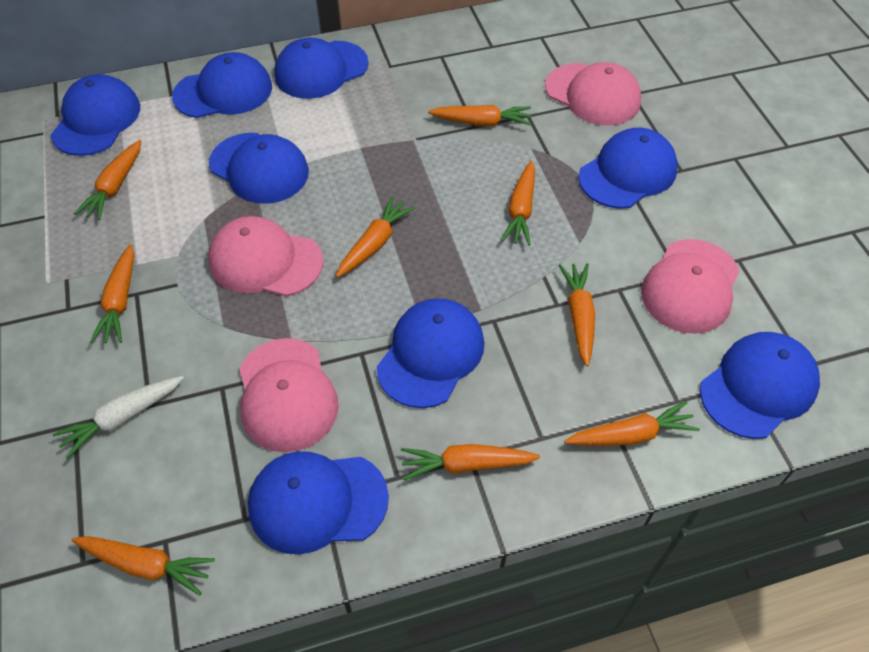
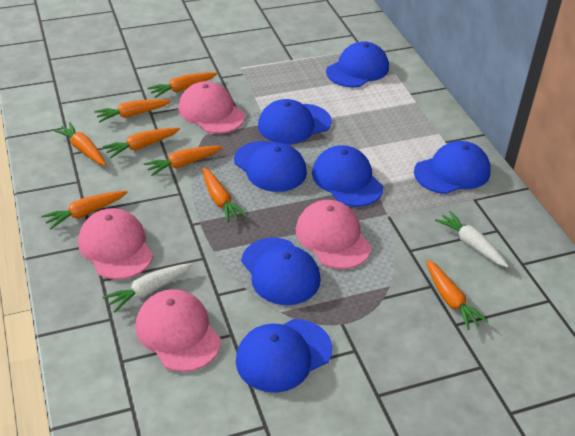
blue cap: 8 -> 7
orange carrot: 9 -> 8
white carrot: 1 -> 2

